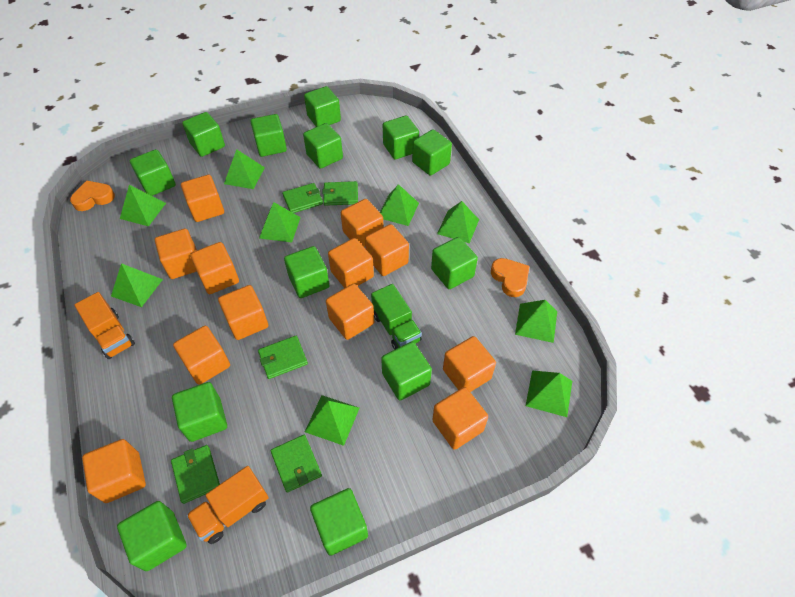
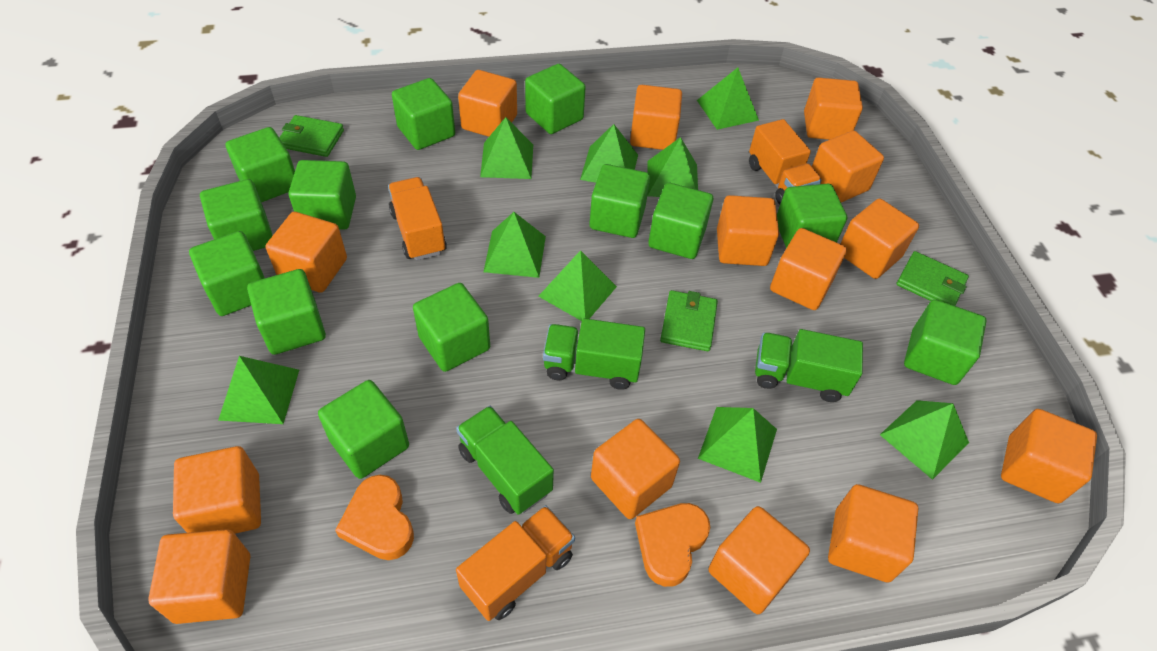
green truck: 1 -> 3
green wallet: 5 -> 3
orange cube: 12 -> 14
orange truck: 2 -> 3

